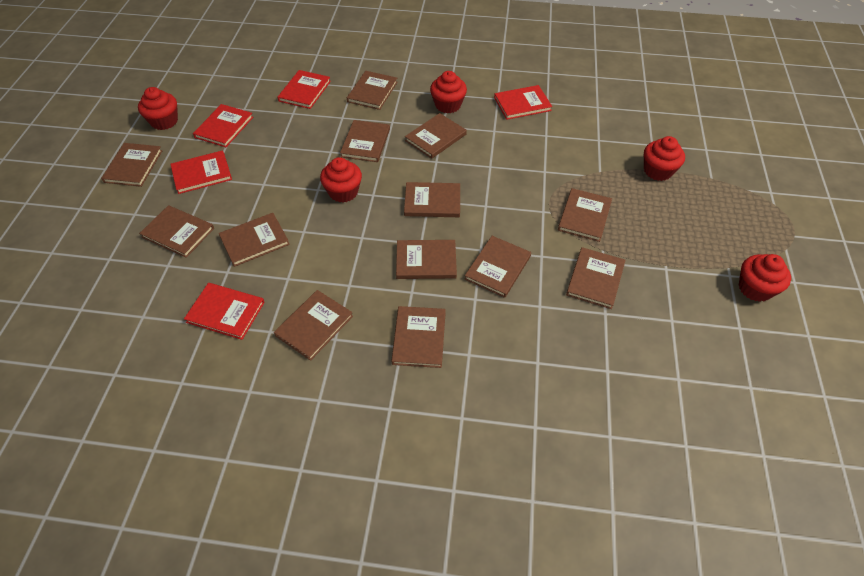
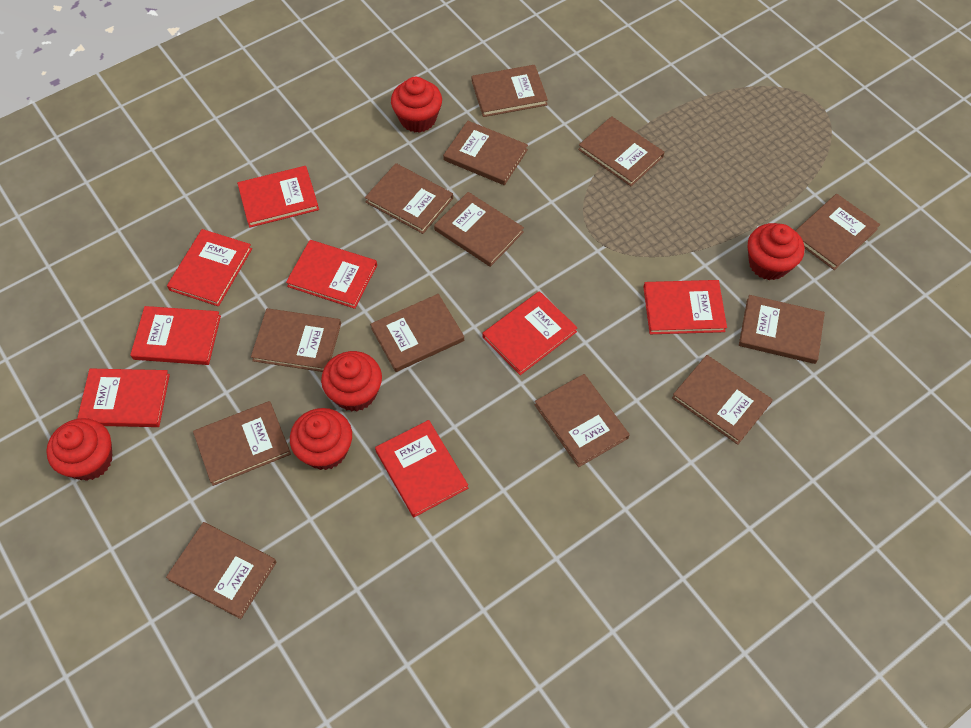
red book: 5 -> 8

